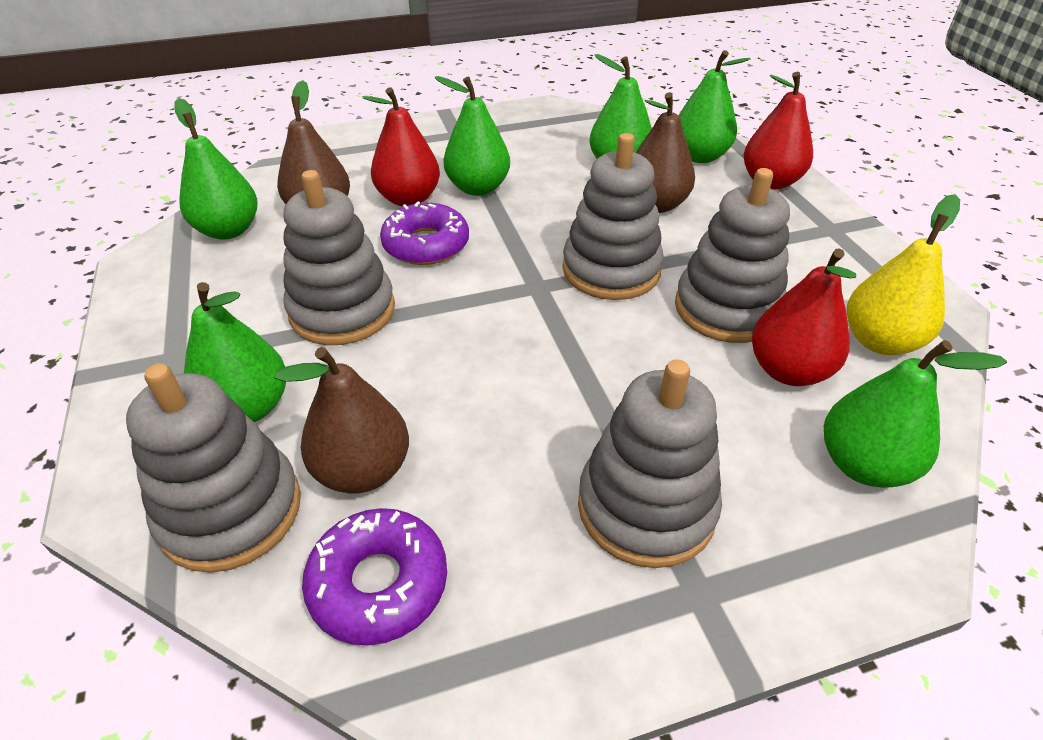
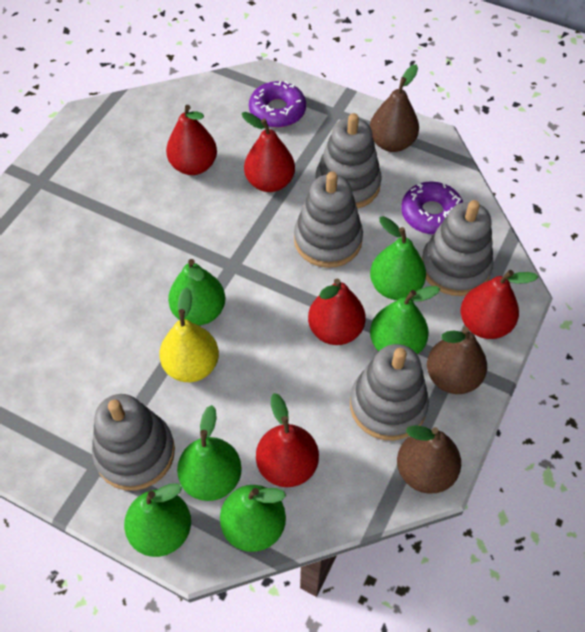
red pear: 3 -> 5

